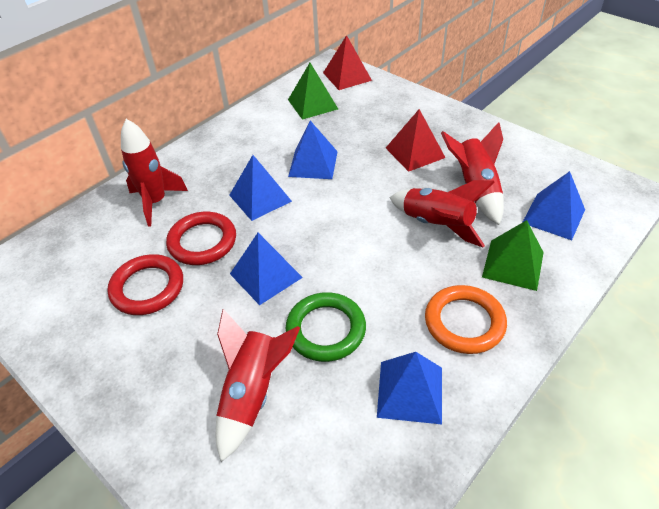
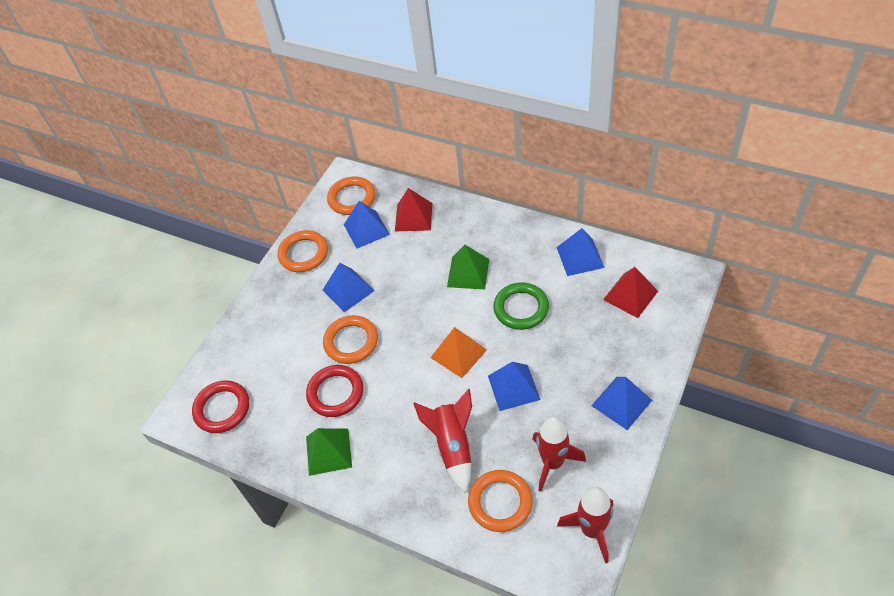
orange pyramid: 0 -> 1
orange ring: 1 -> 4
red rocket: 4 -> 3

